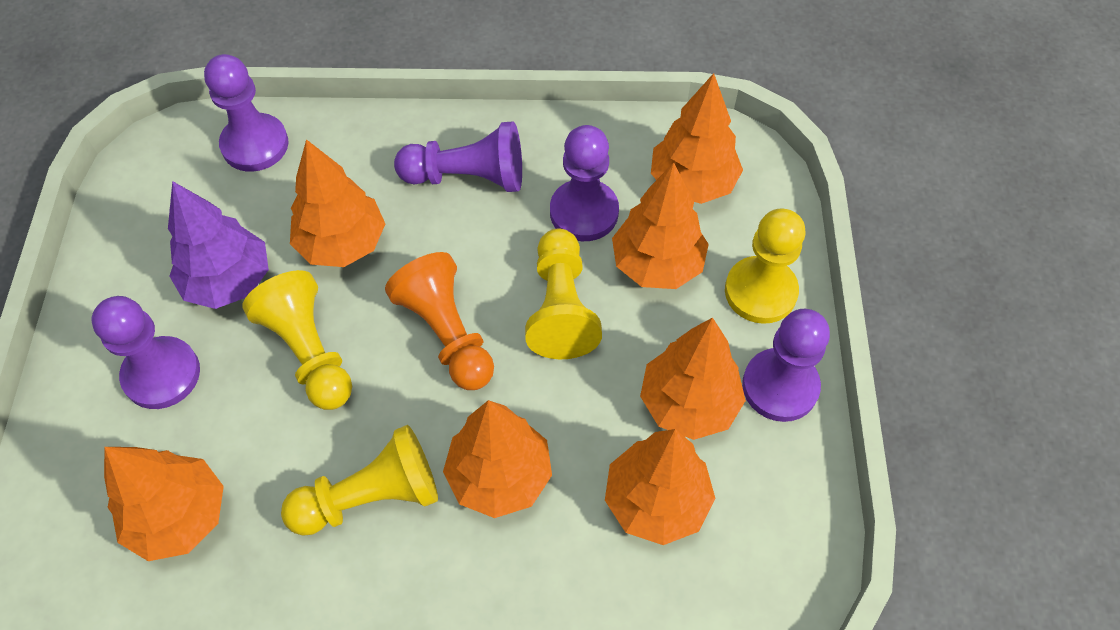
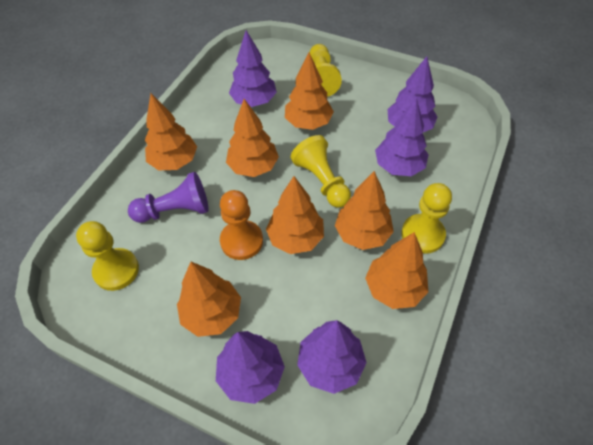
purple pawn: 5 -> 1
purple tree: 1 -> 5

